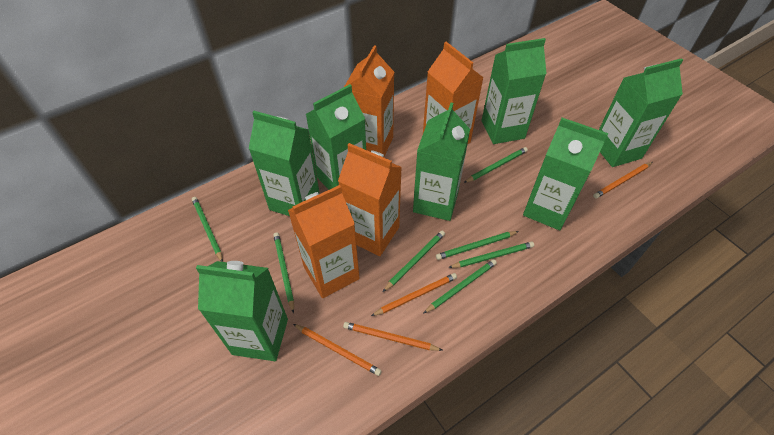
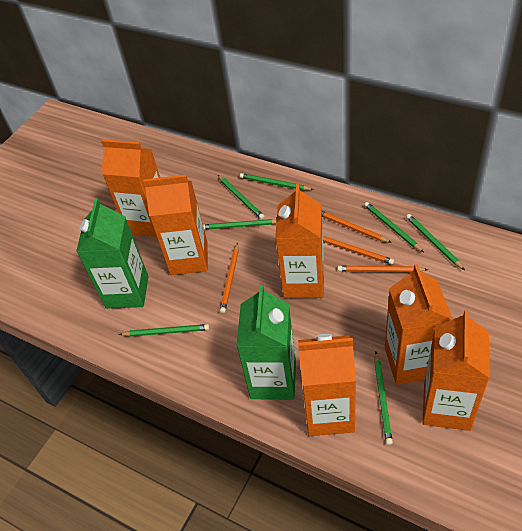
green carton: 7 -> 2
orange carton: 4 -> 6

